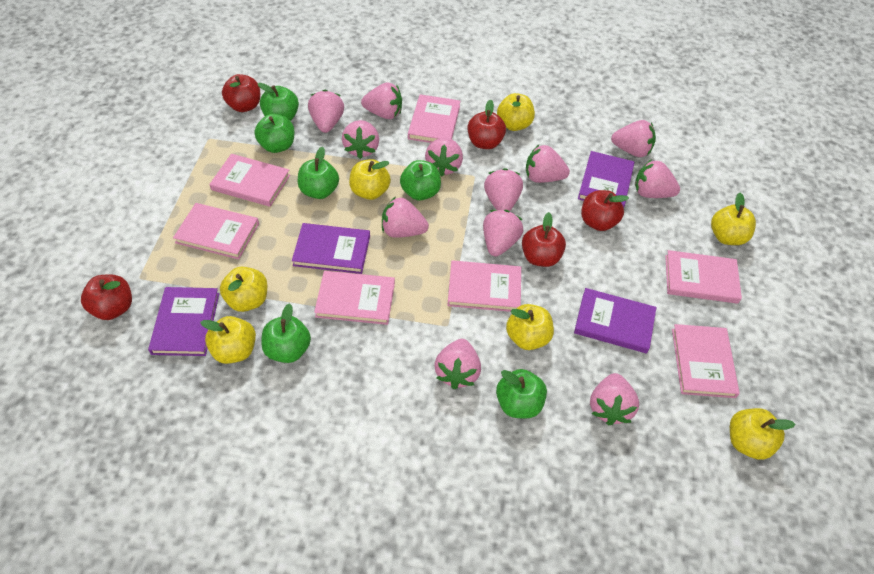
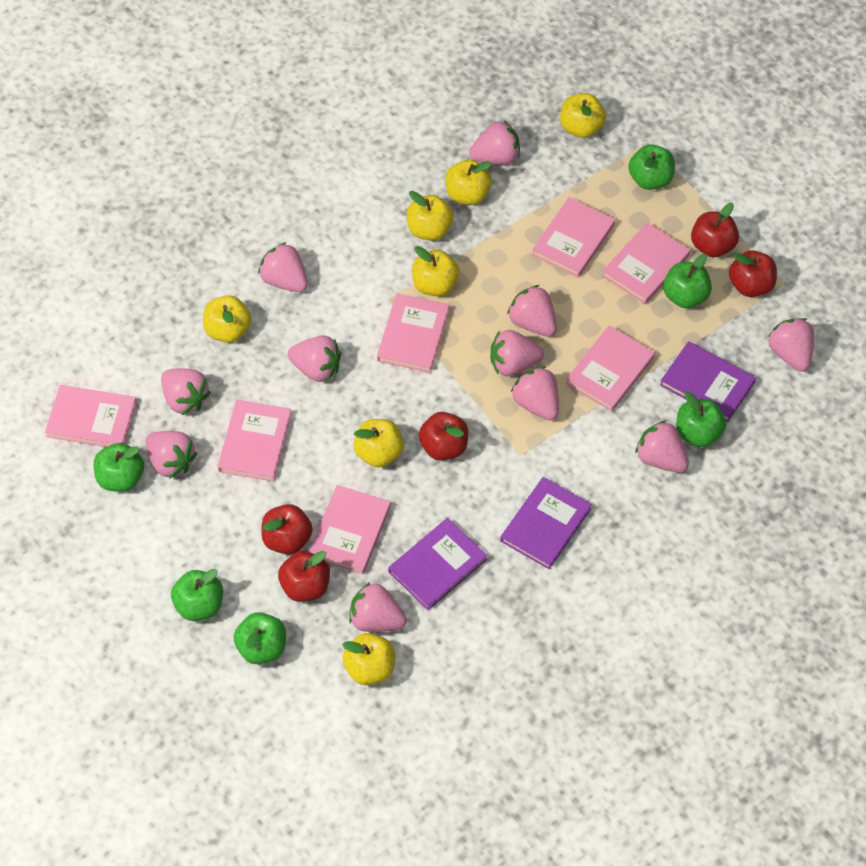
pink strawberry: 12 -> 11
purple book: 4 -> 3

